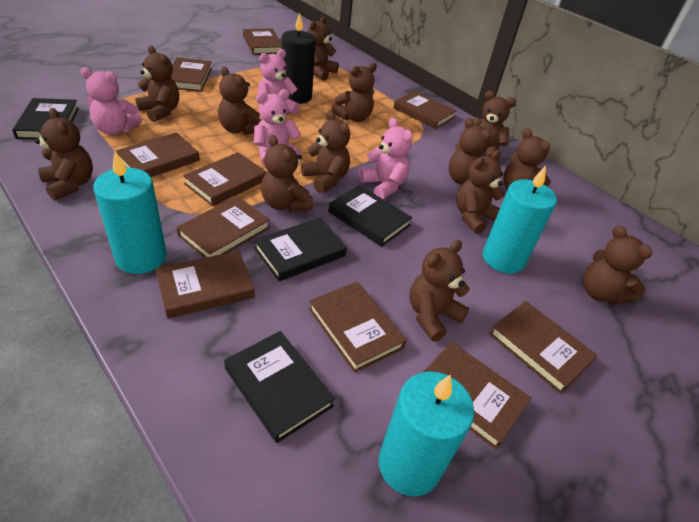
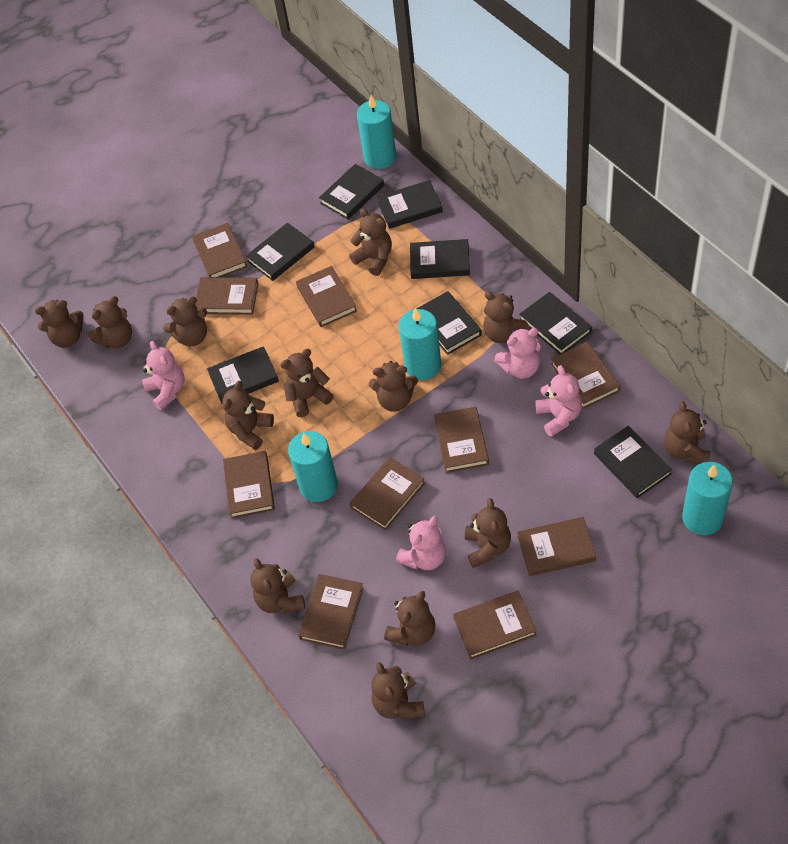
black book: 4 -> 8
black candle: 1 -> 0
turquoise candle: 3 -> 4

